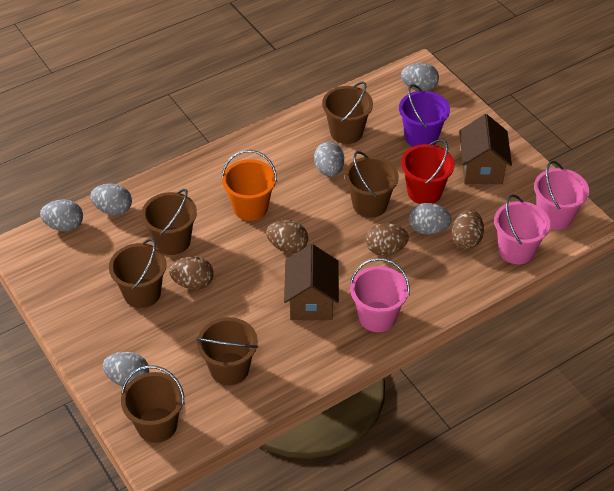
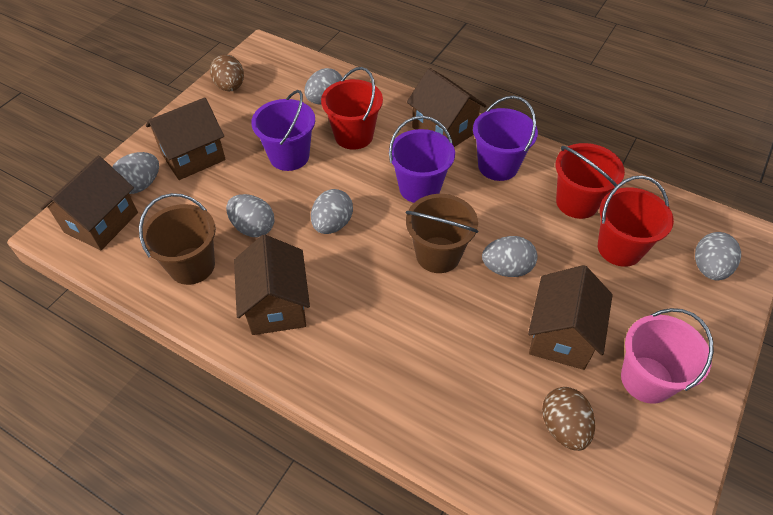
brown bucket: 6 -> 2
brown egg: 4 -> 2
brown house: 2 -> 5
orange bucket: 1 -> 0
pink bucket: 3 -> 1
purple bucket: 1 -> 3
red bucket: 1 -> 3

